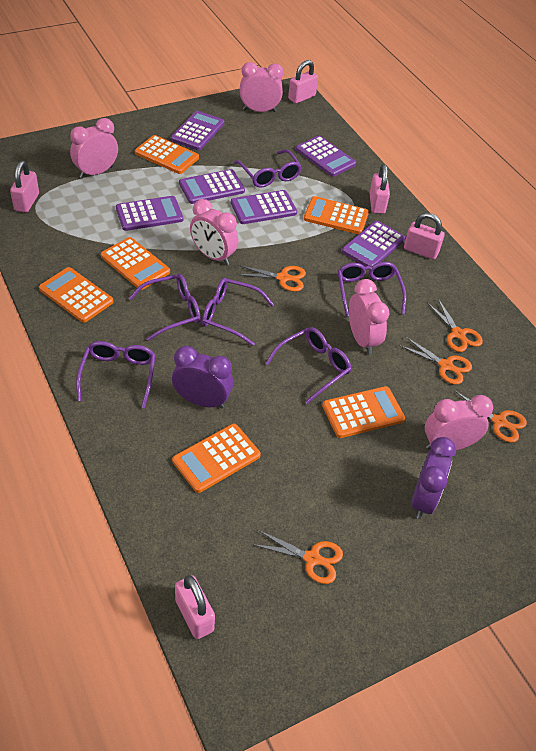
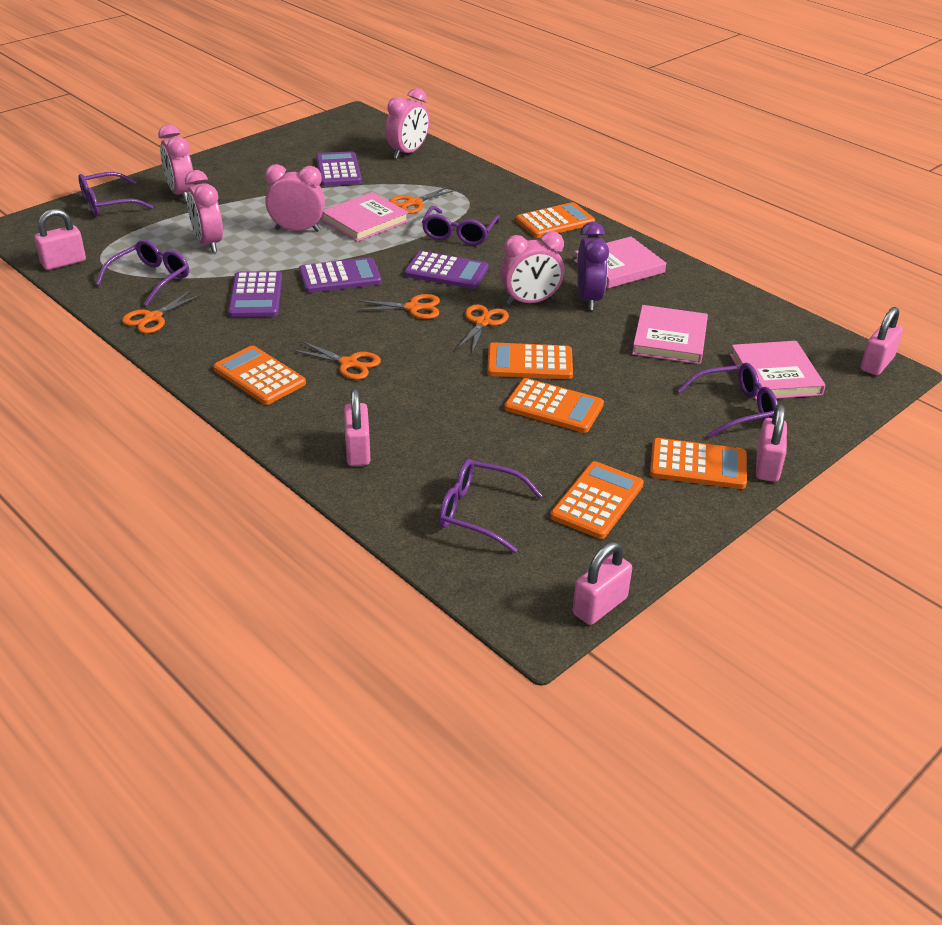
pink book: 0 -> 4
purple calculator: 6 -> 4
purple clock: 2 -> 1
purple glasses: 6 -> 5

